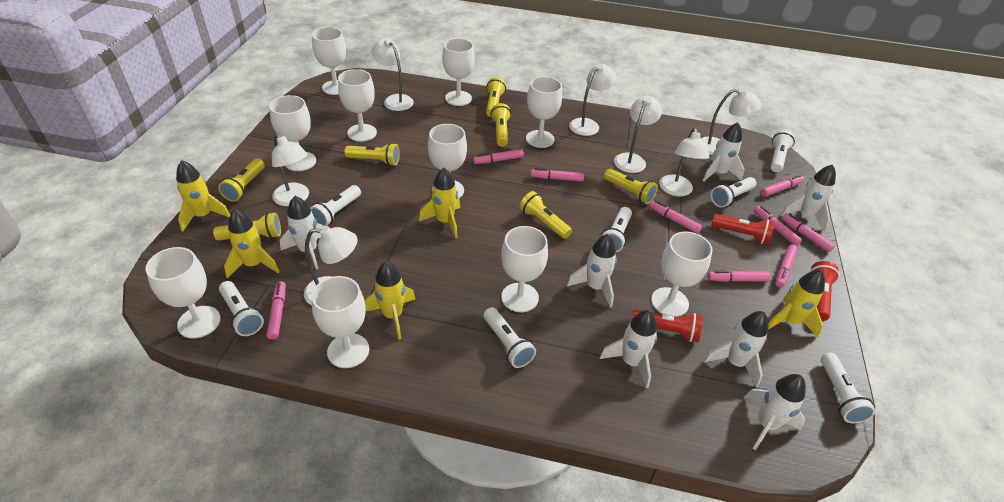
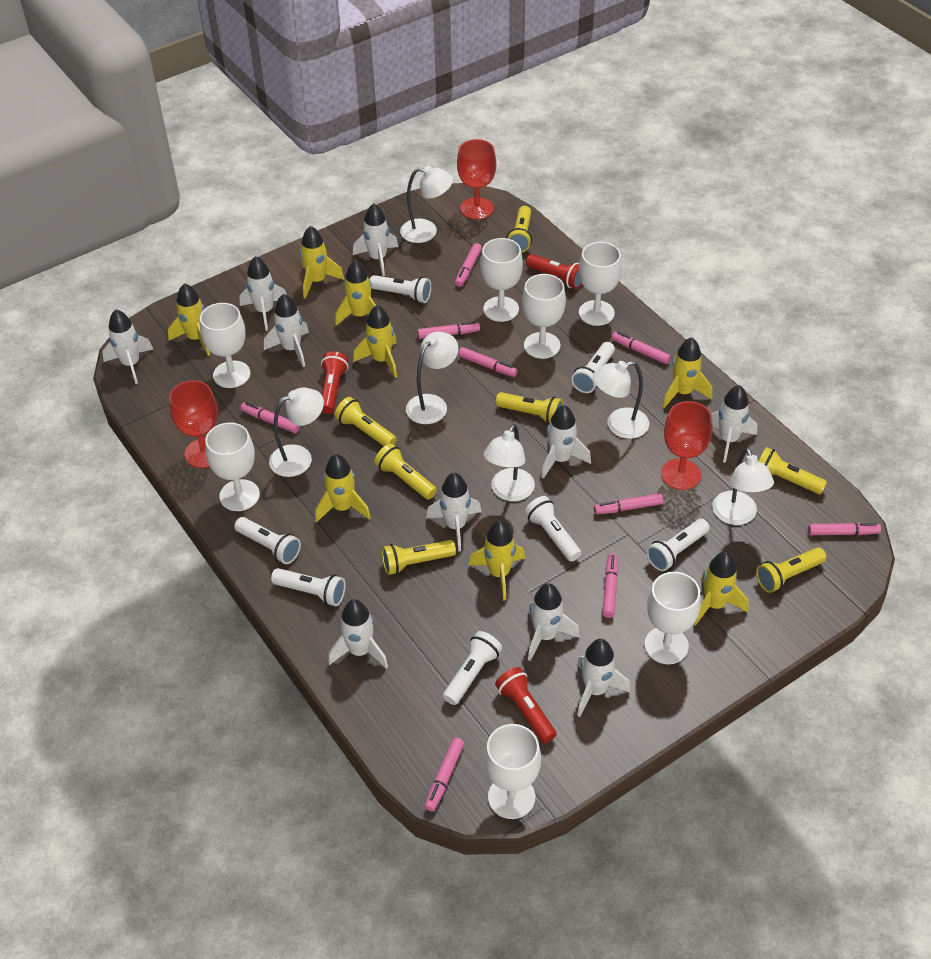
red goblet: 0 -> 3
white goblet: 10 -> 7
white lamp: 7 -> 6
white rocket: 7 -> 10
yellow rocket: 5 -> 8

